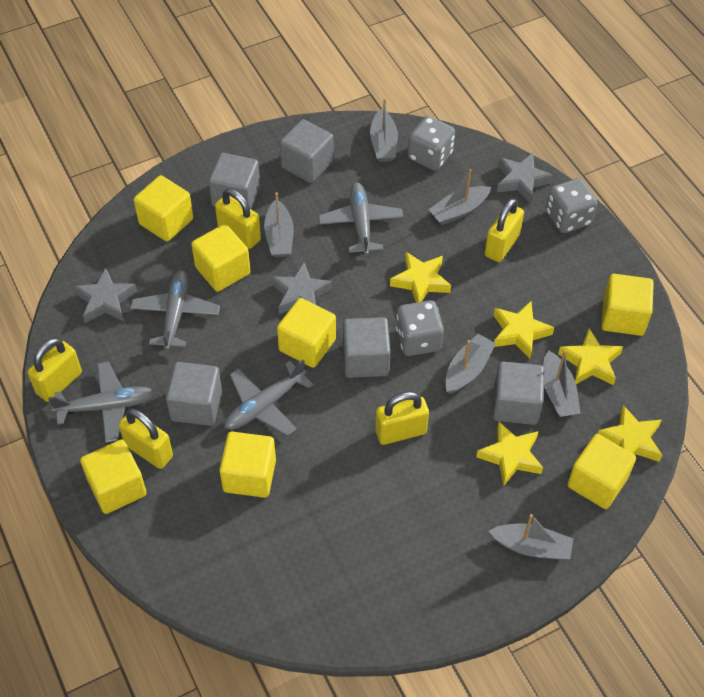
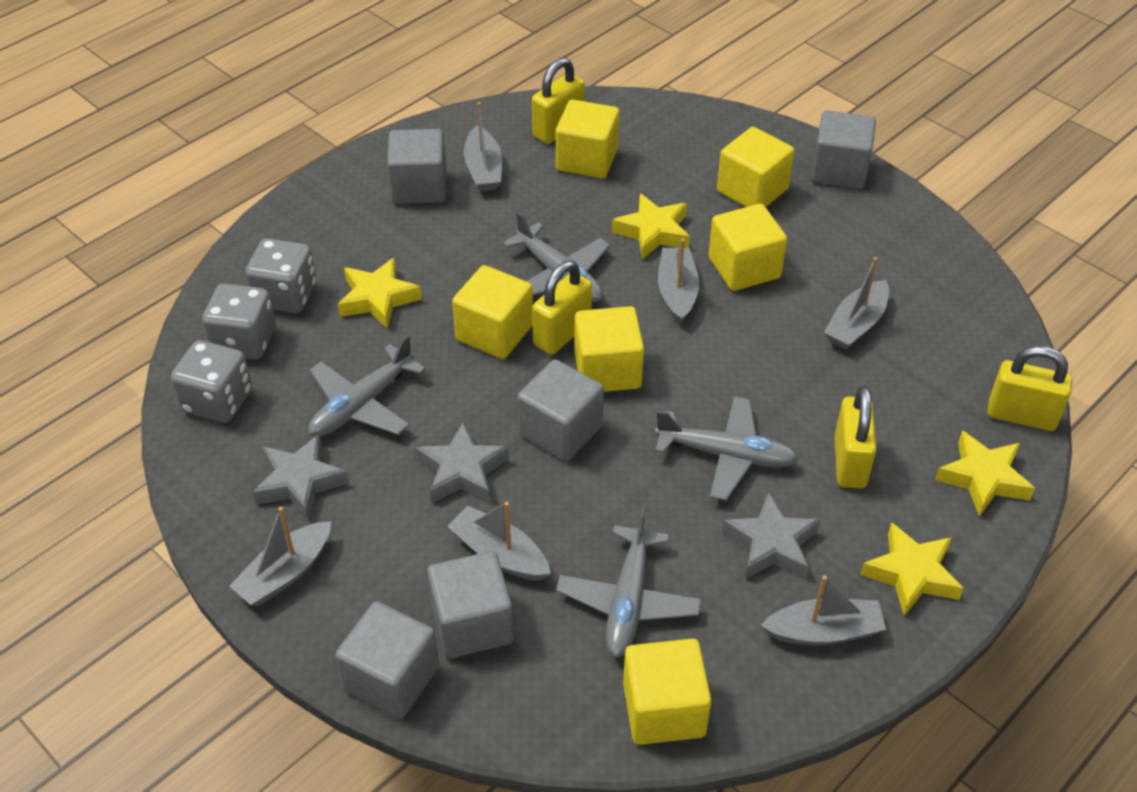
yellow cube: 7 -> 6
yellow padlock: 5 -> 4
yellow star: 5 -> 4

